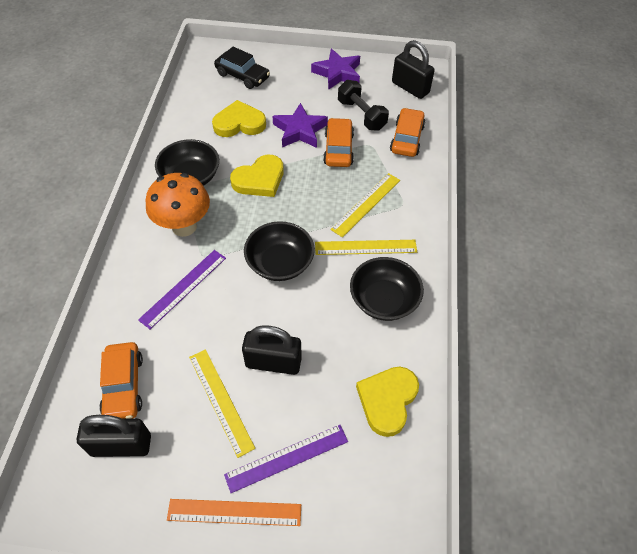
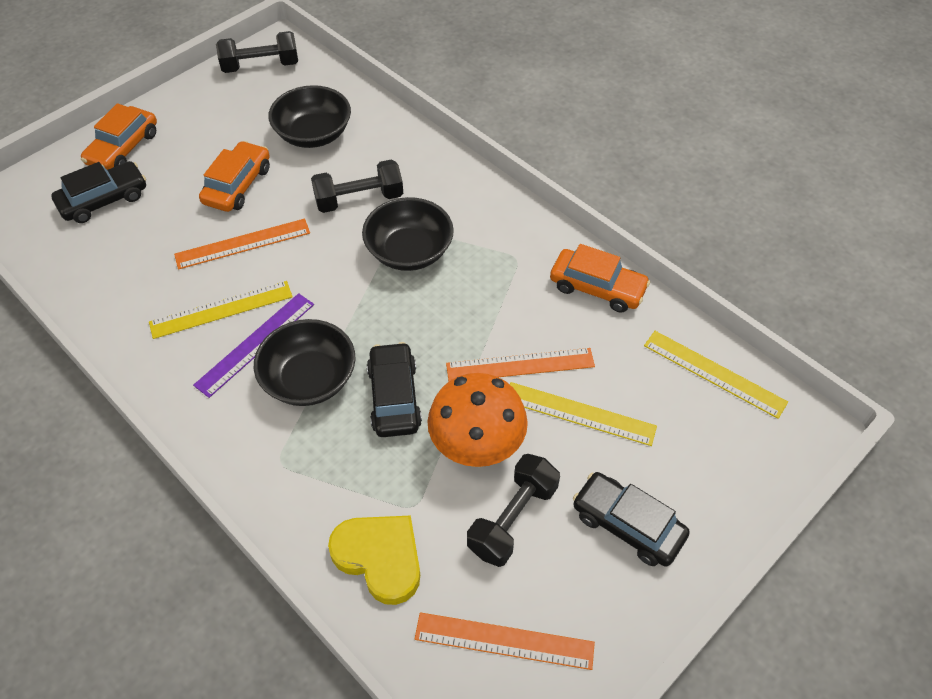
black car: 1 -> 3
black dumbbell: 1 -> 3
black padlock: 3 -> 0
orange ruler: 1 -> 3
purple ruler: 2 -> 1
purple star: 2 -> 0
yellow heart: 3 -> 1

